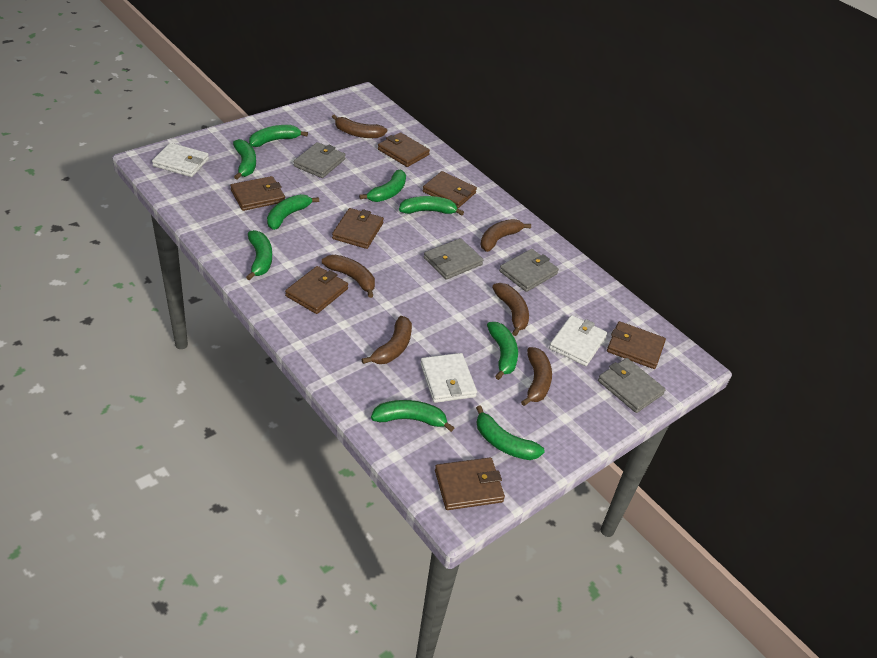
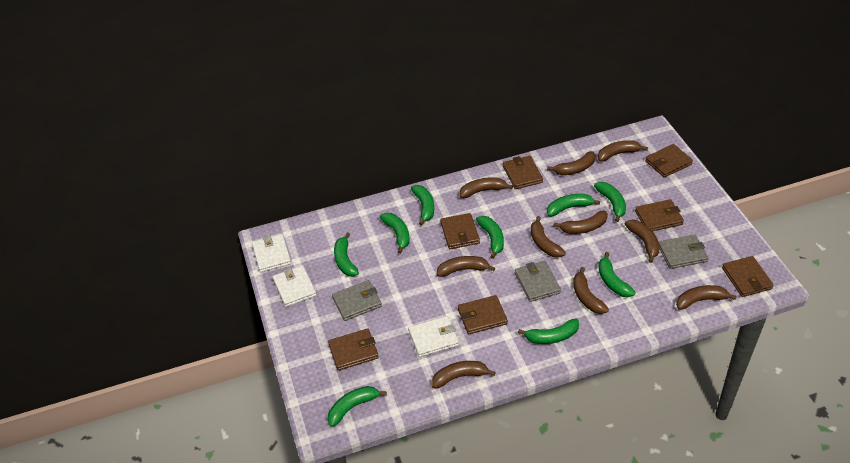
brown banana: 6 -> 10
grey wallet: 4 -> 3

